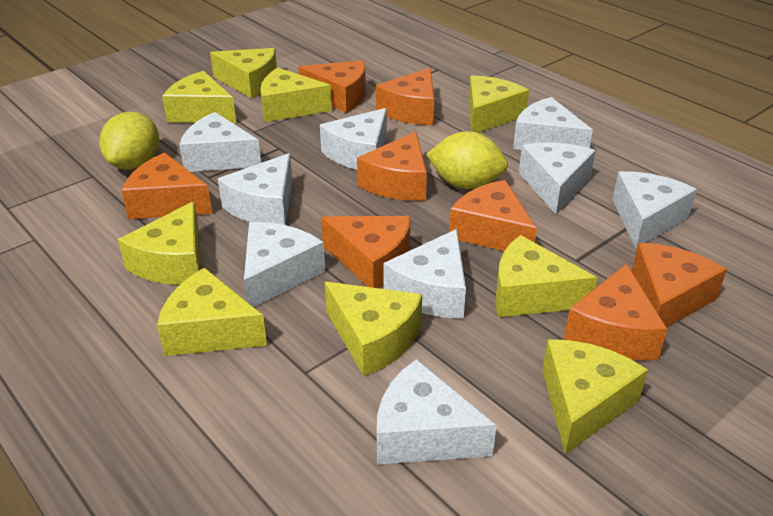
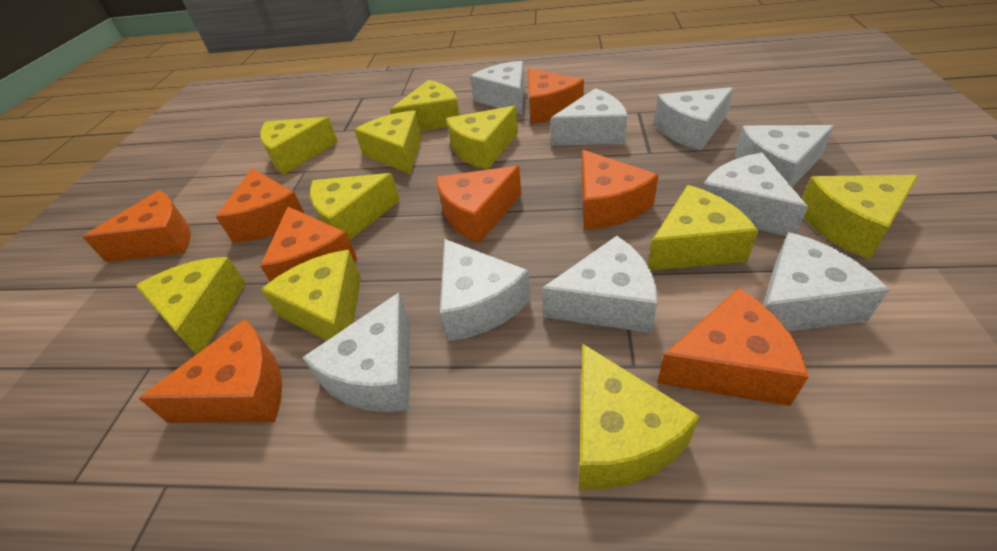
yellow cheese: 9 -> 10
yellow lemon: 2 -> 0

